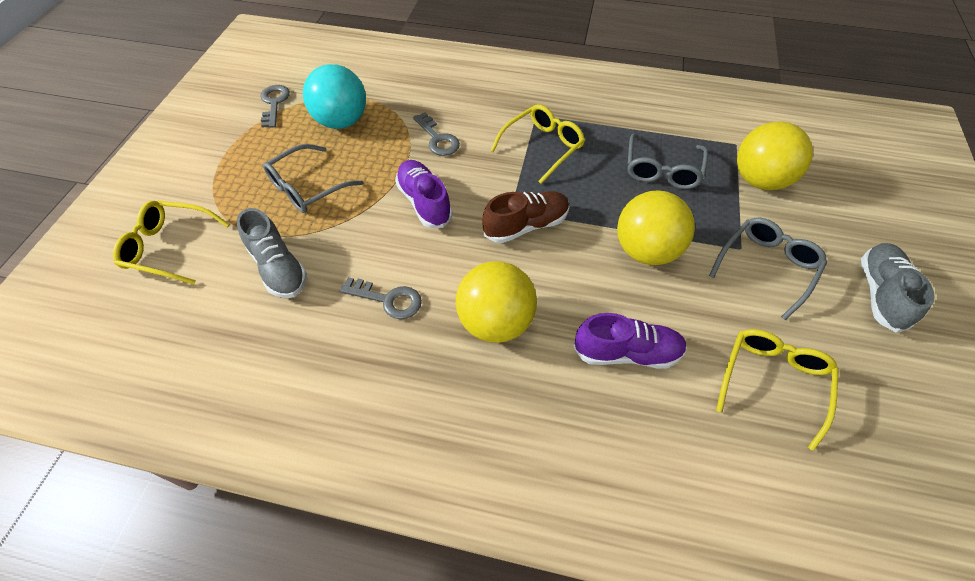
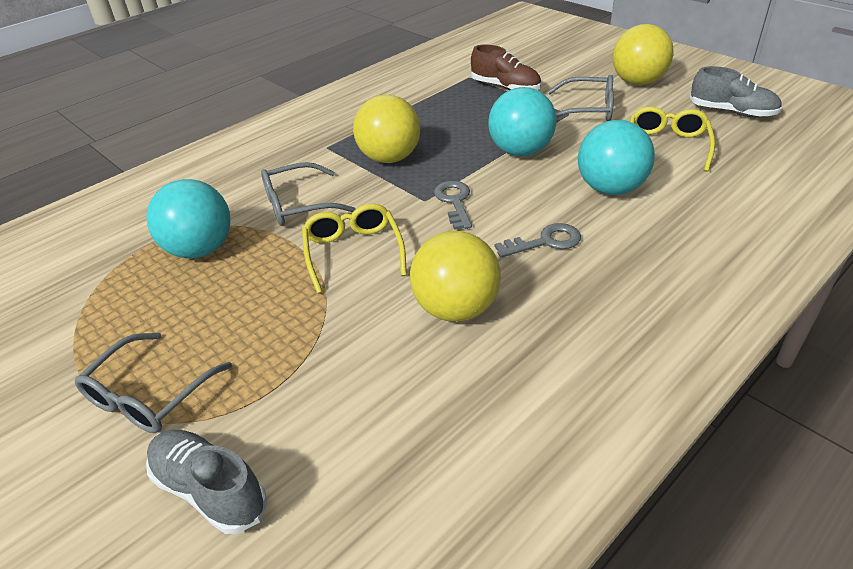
grey key: 3 -> 2
purple shoe: 2 -> 0
turquoise ball: 1 -> 3
yellow glasses: 3 -> 2

